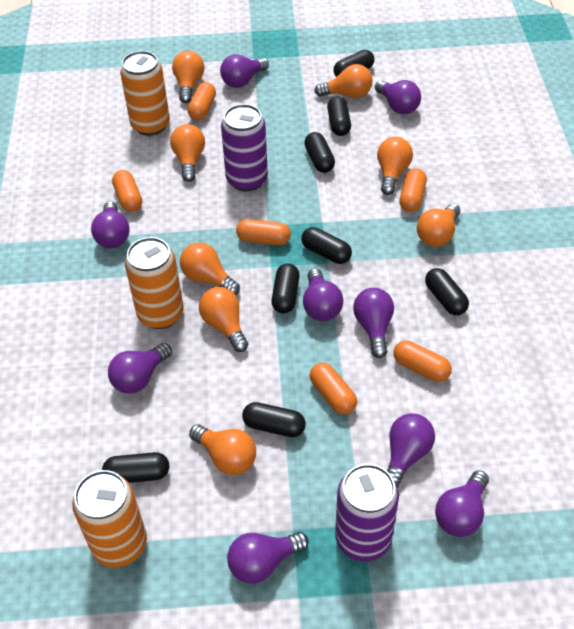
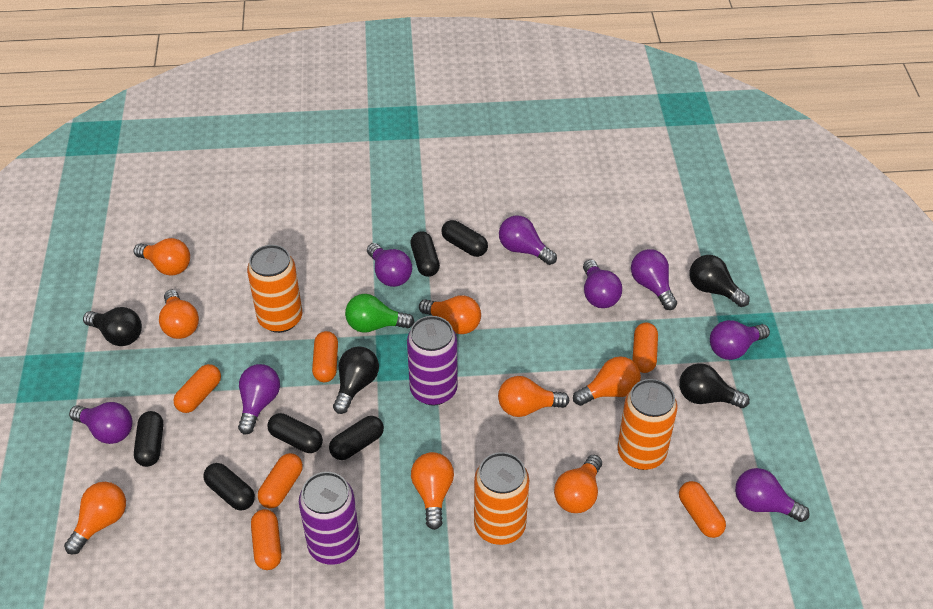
black capsule: 8 -> 6
black light bulb: 0 -> 4
green light bulb: 0 -> 1
purple light bulb: 9 -> 8

